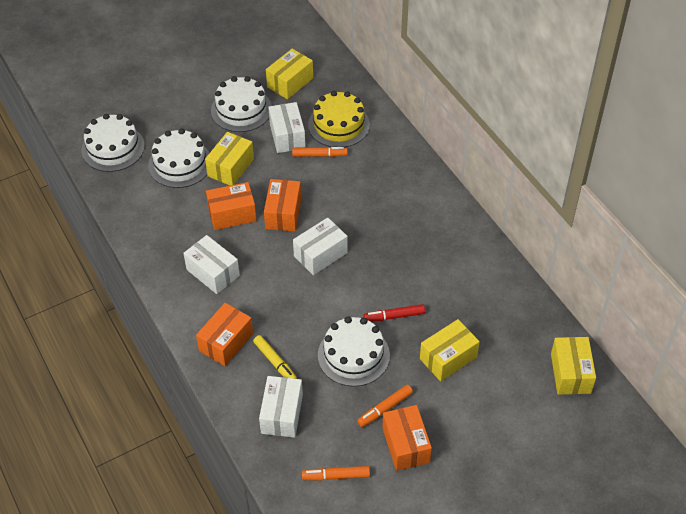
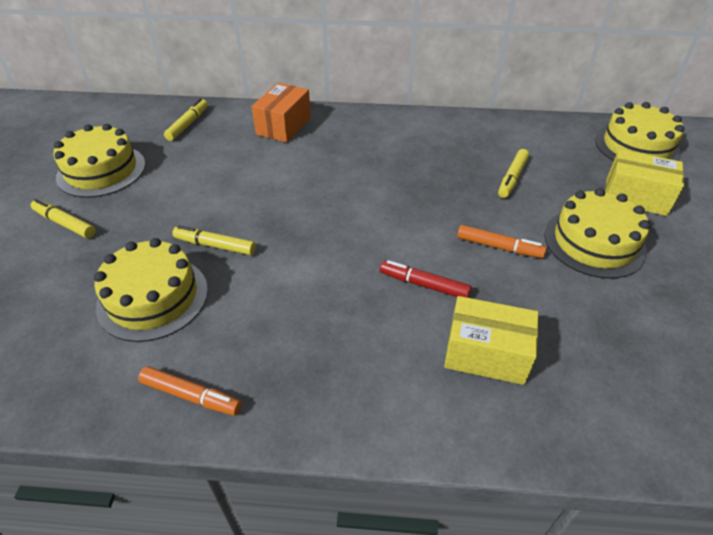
orange box: 4 -> 1
orange marker: 3 -> 2
white box: 4 -> 0
white cake: 4 -> 0
yellow box: 4 -> 2
yellow cake: 1 -> 4
yellow marker: 1 -> 4

